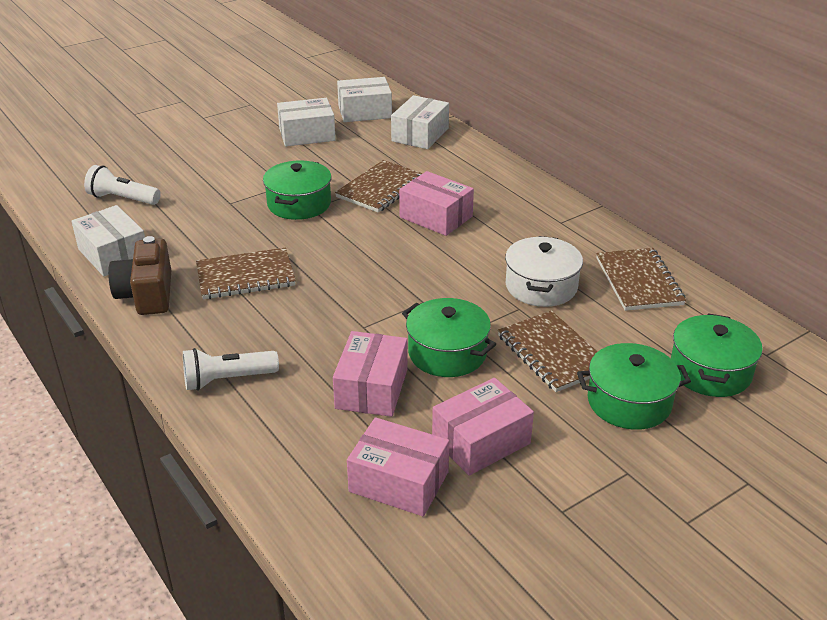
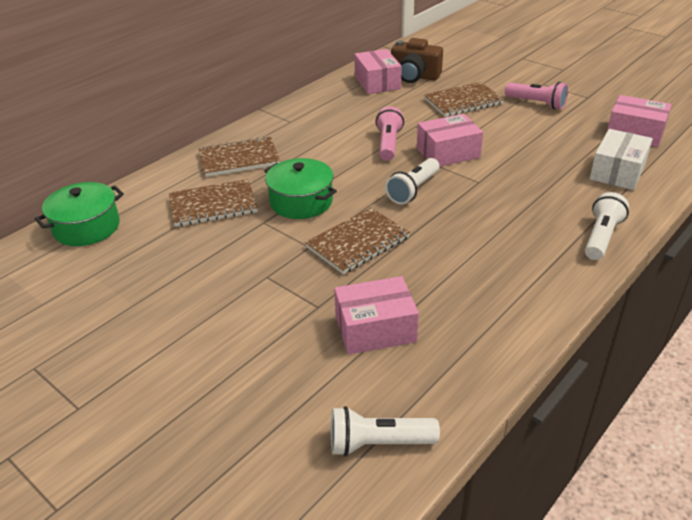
green pot: 4 -> 2
pink flashlight: 0 -> 2
white box: 4 -> 1
white flashlight: 2 -> 3
white pot: 1 -> 0

